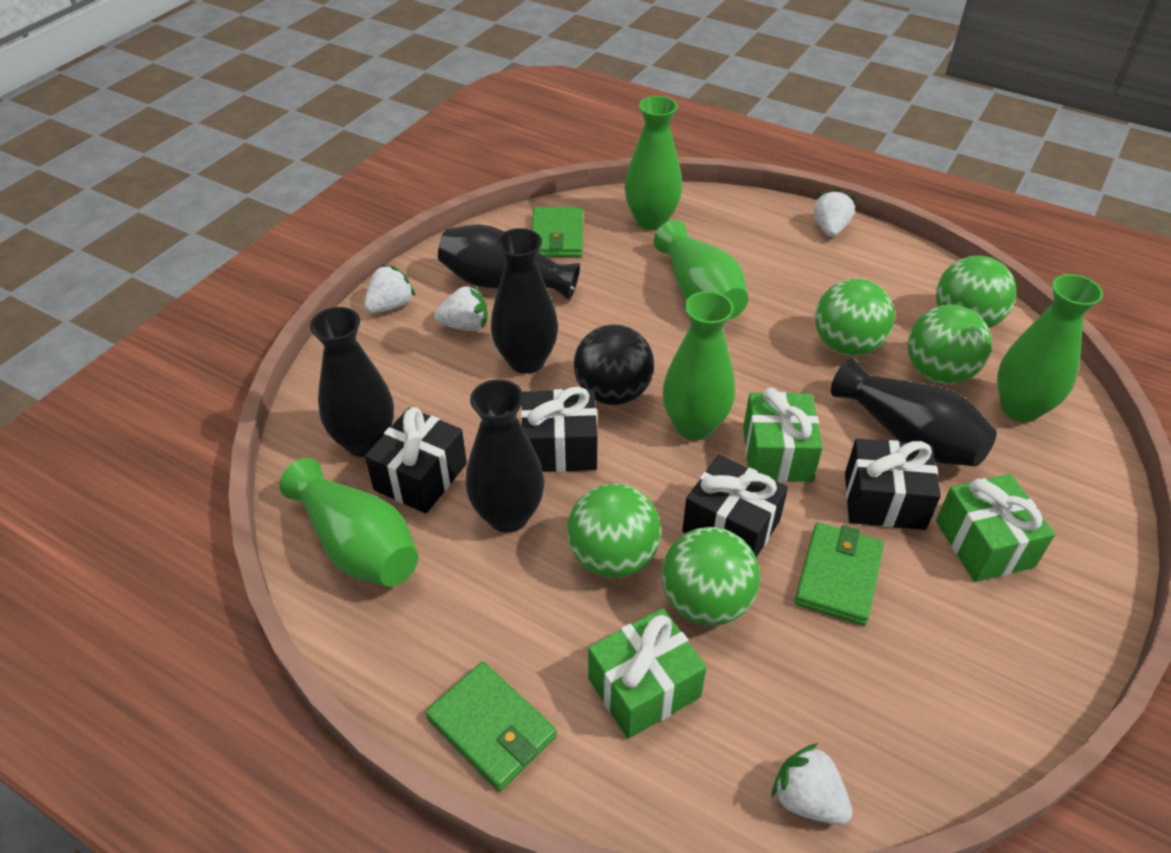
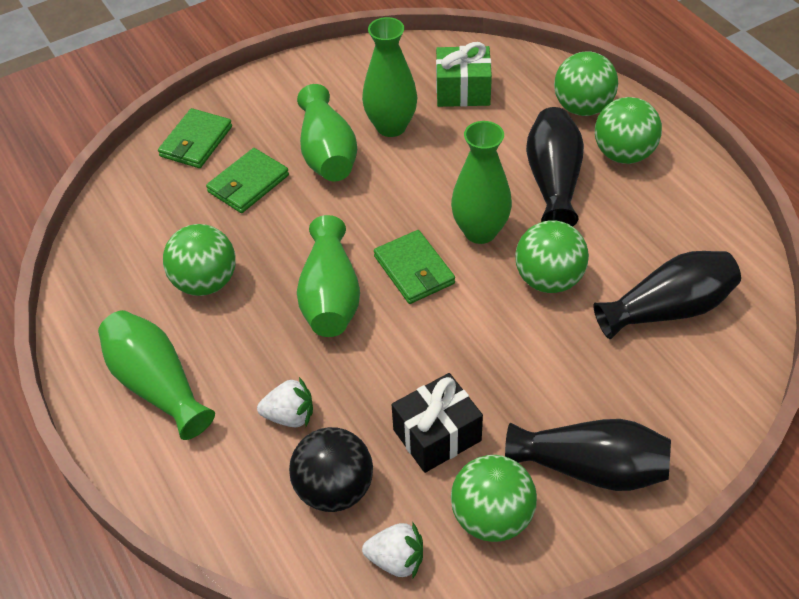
black gift: 4 -> 1
black vase: 5 -> 3
green gift: 3 -> 1
white strawberry: 4 -> 2

